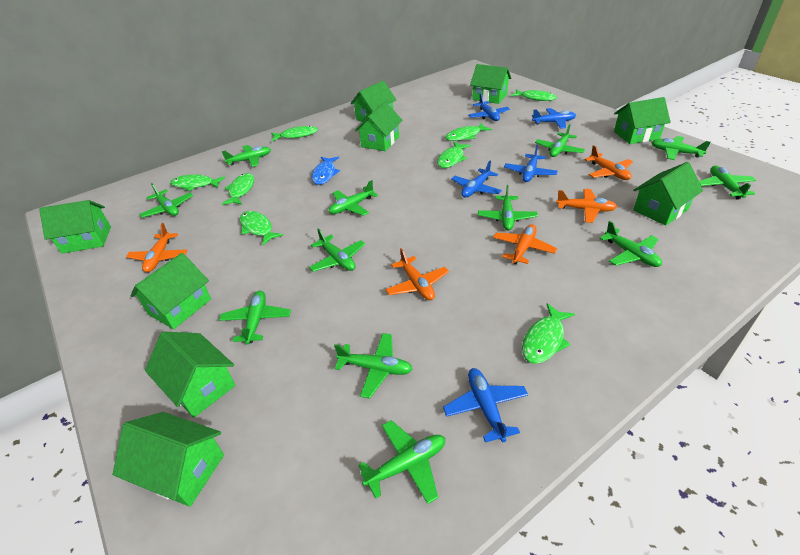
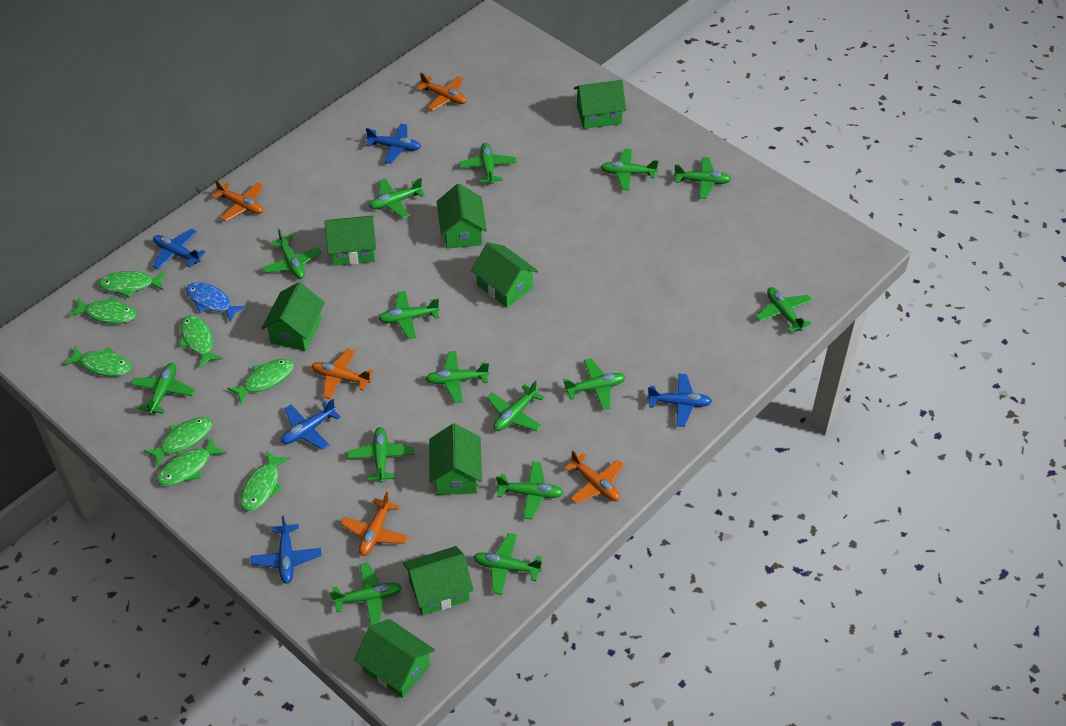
green house: 9 -> 8
green plane: 12 -> 15

